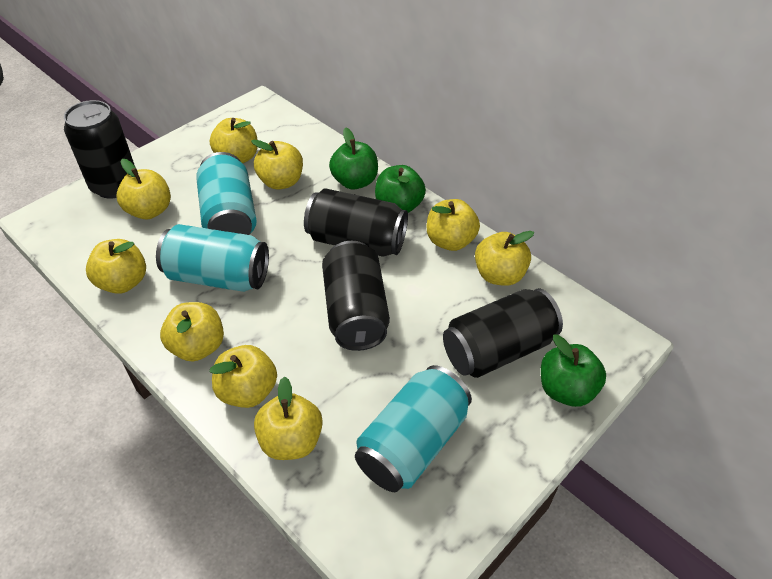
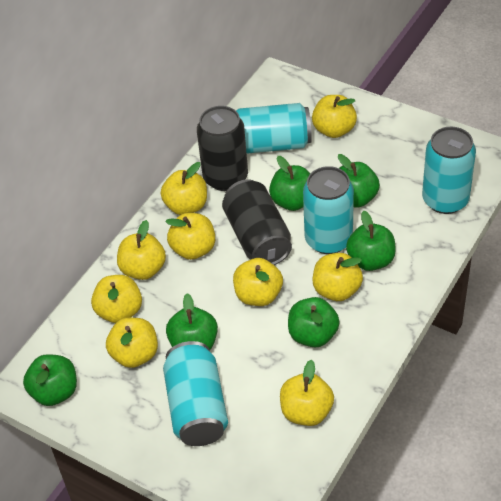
black can: 4 -> 2
green apple: 3 -> 6
turquoise can: 3 -> 4

